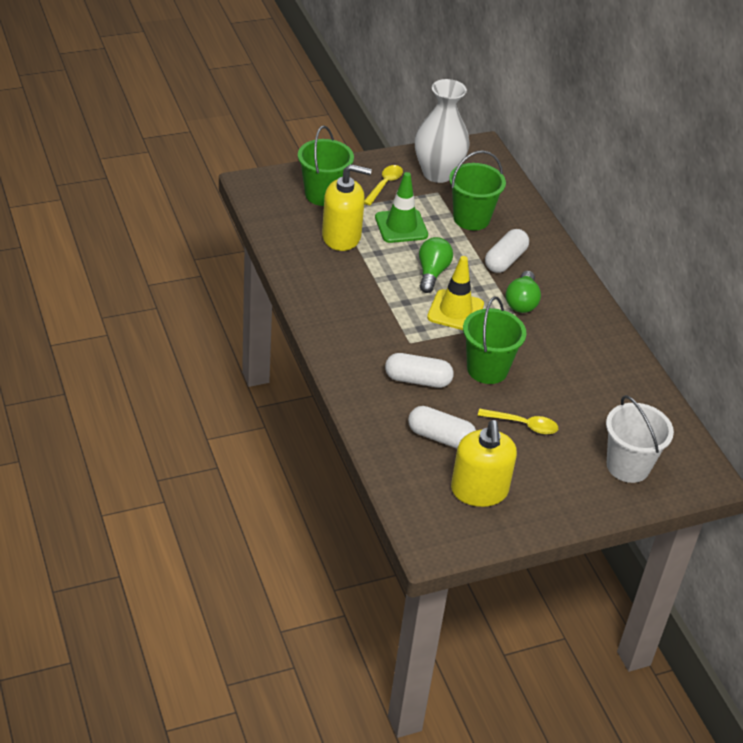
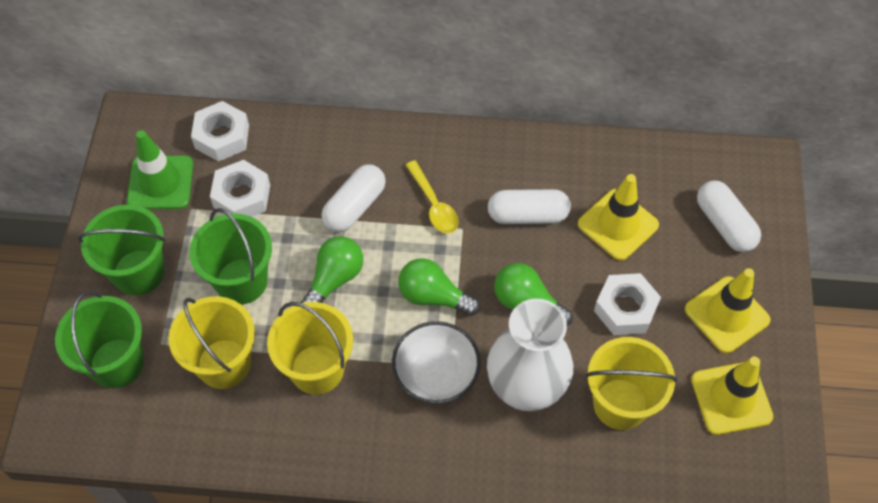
green light bulb: 2 -> 3
white bowl: 0 -> 1
white bucket: 1 -> 0
white nut: 0 -> 3
yellow bucket: 0 -> 3
yellow soap dispenser: 2 -> 0
yellow spoon: 2 -> 1
yellow traffic cone: 1 -> 3

